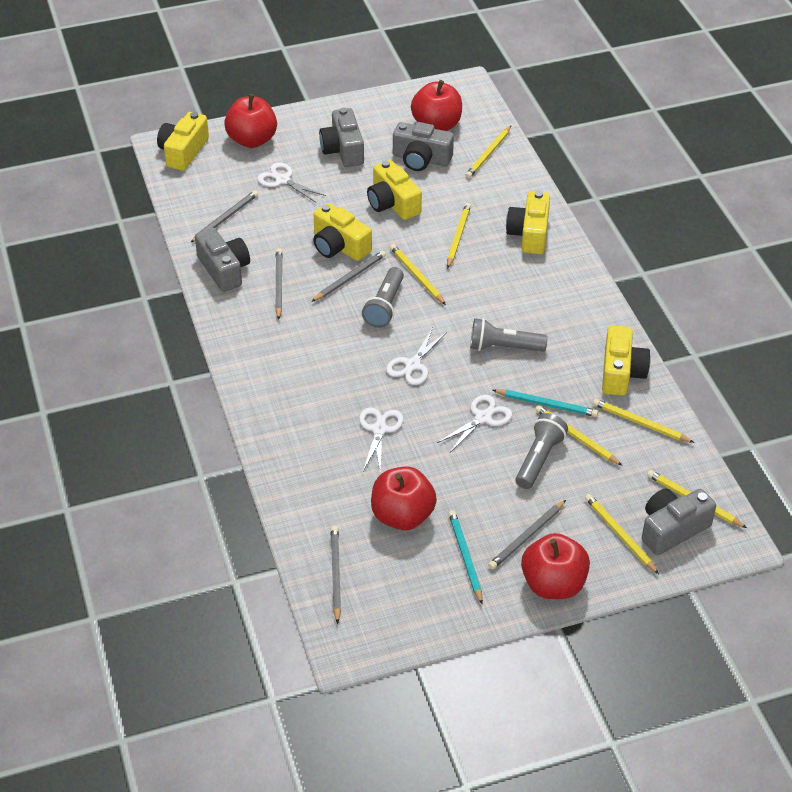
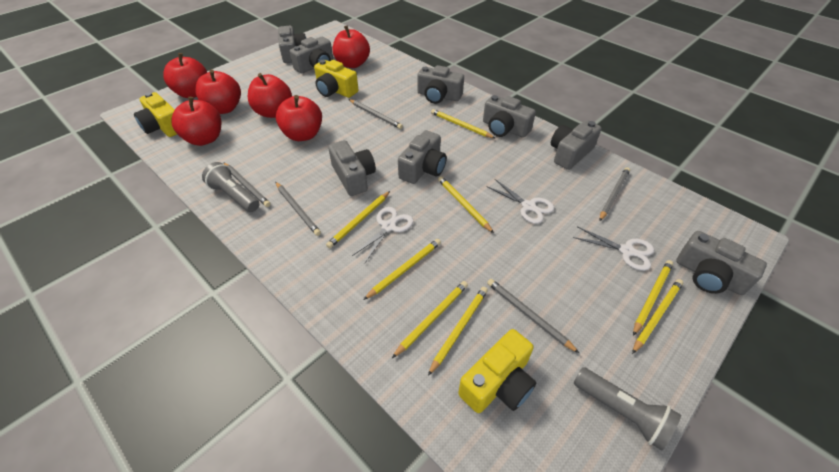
grey camera: 4 -> 8
grey flashlight: 3 -> 2
red apple: 4 -> 6
turquoise pencil: 2 -> 0
white scissors: 4 -> 3
yellow camera: 5 -> 3
yellow pencil: 7 -> 8

